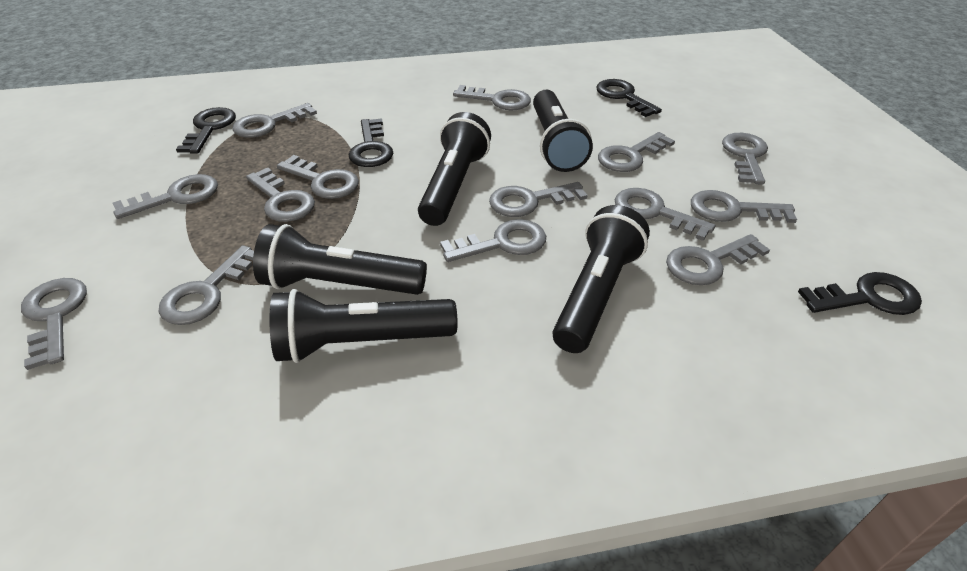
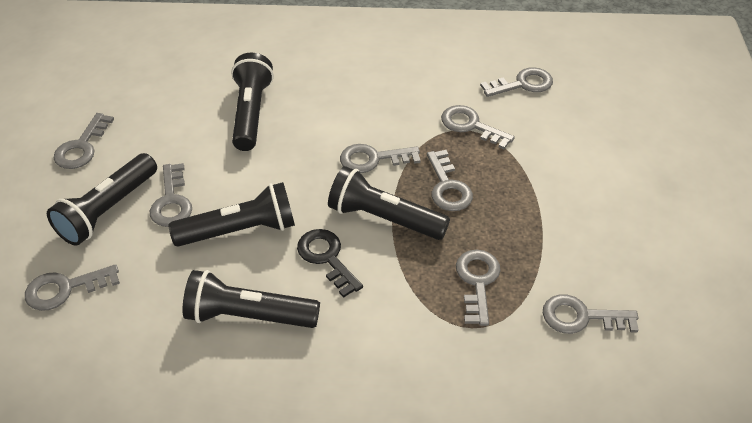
black key: 4 -> 1
grey key: 14 -> 9

